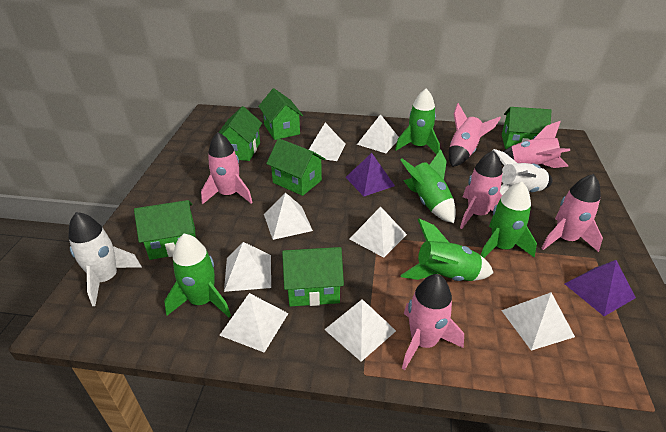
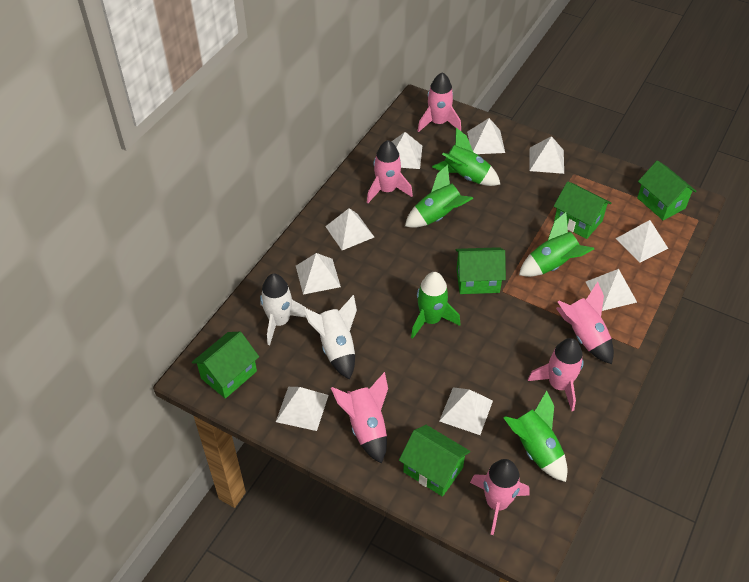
green house: 6 -> 5
purple pyramid: 2 -> 0
white pyramid: 8 -> 9

